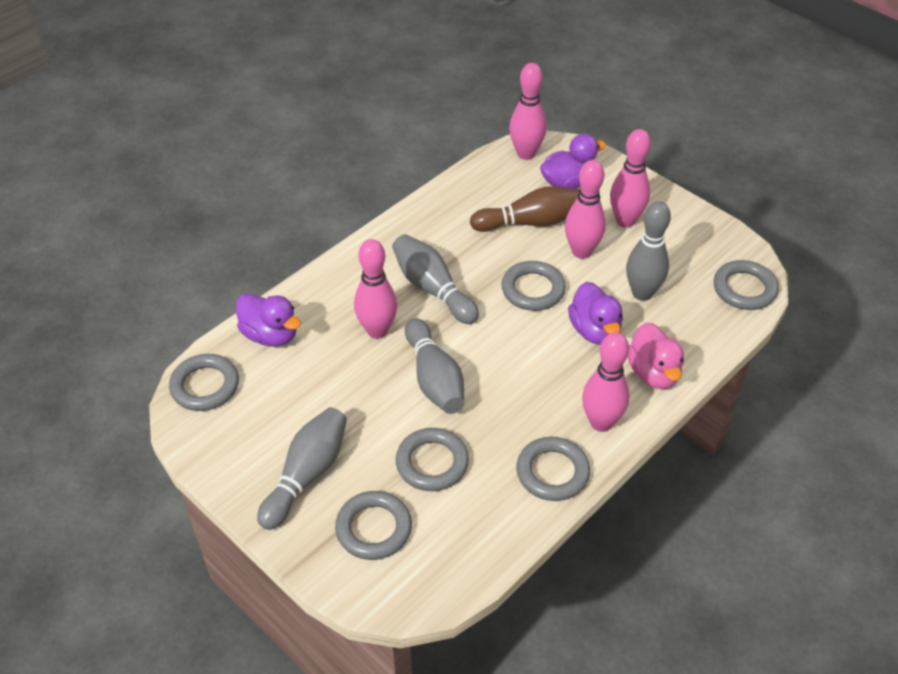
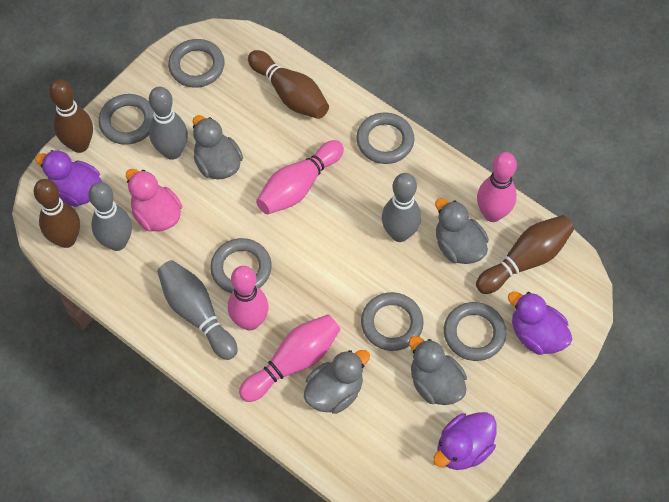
brown bowling pin: 1 -> 4
grey duck: 0 -> 4
pink bowling pin: 5 -> 4

